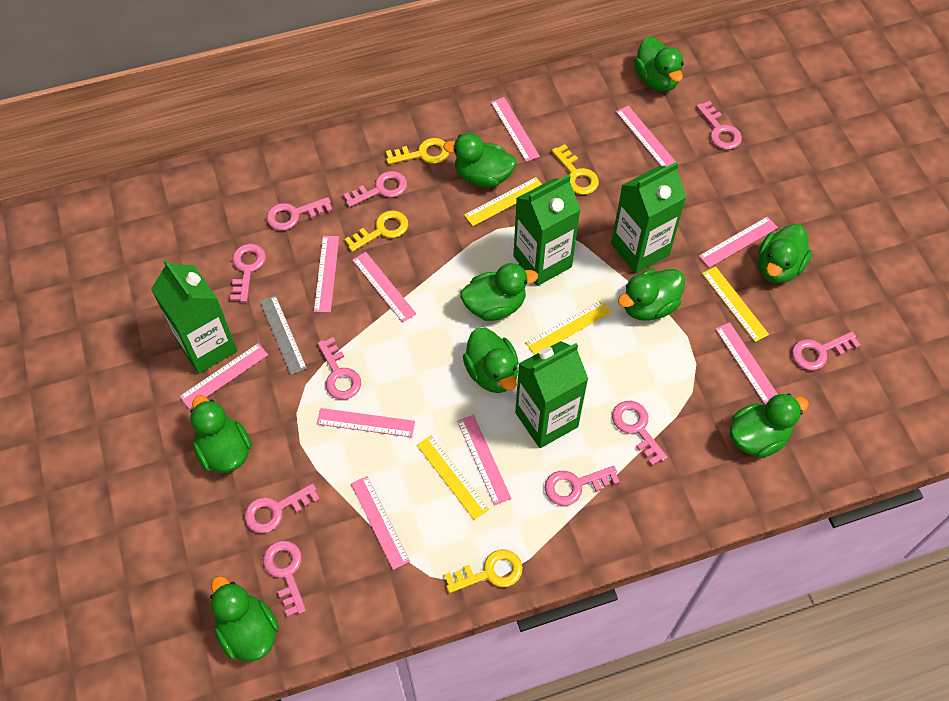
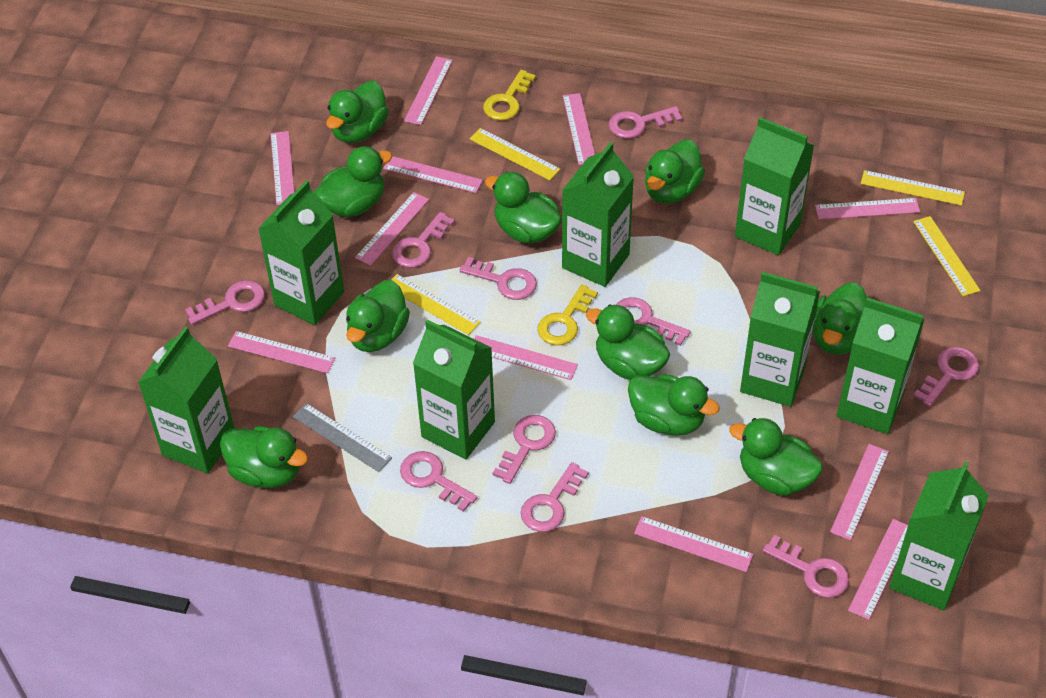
green carton: 4 -> 8
green duck: 9 -> 10
pink ruler: 10 -> 11
yellow key: 4 -> 2

